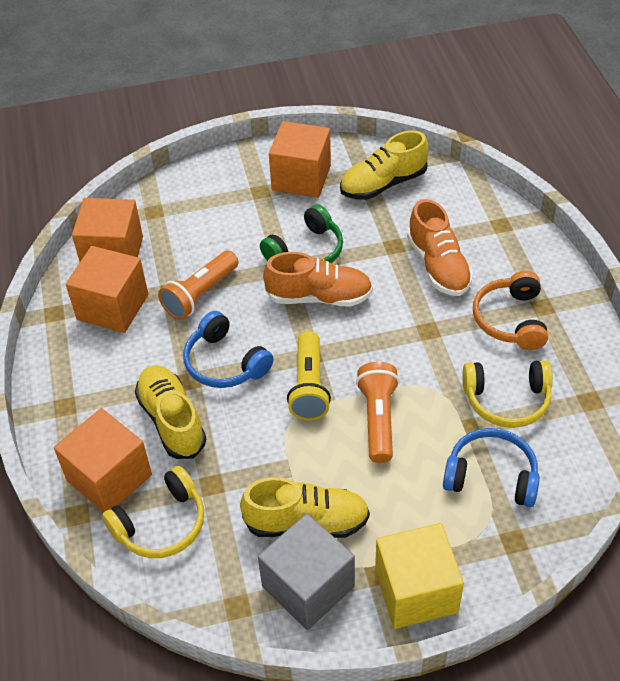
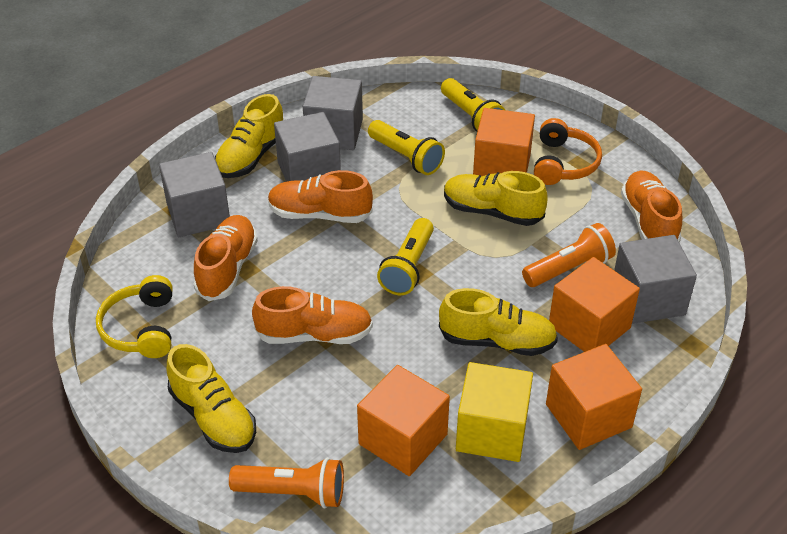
blue headphones: 2 -> 0
green headphones: 1 -> 0
grey cube: 1 -> 4
orange shoe: 2 -> 4
yellow flashlight: 1 -> 3
yellow headphones: 2 -> 1
yellow shoe: 3 -> 4

